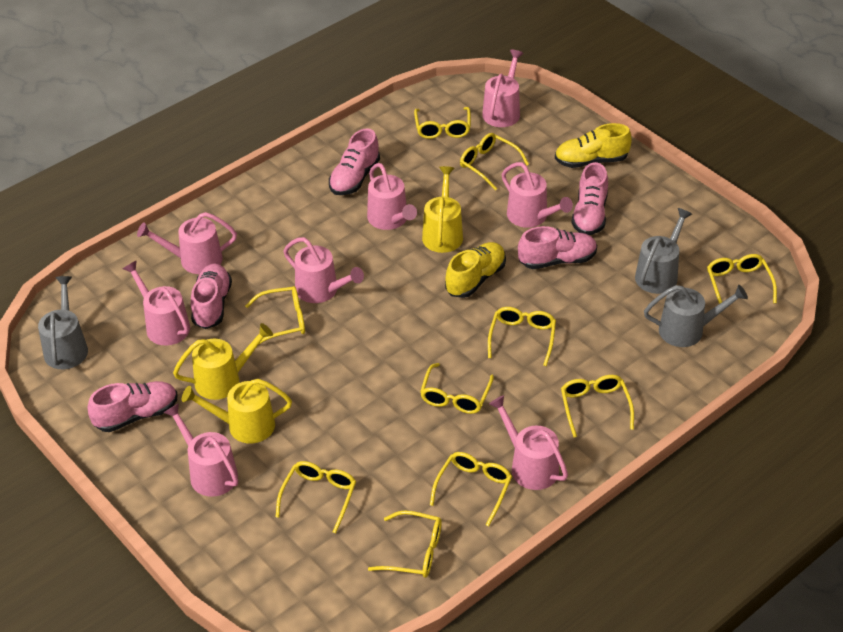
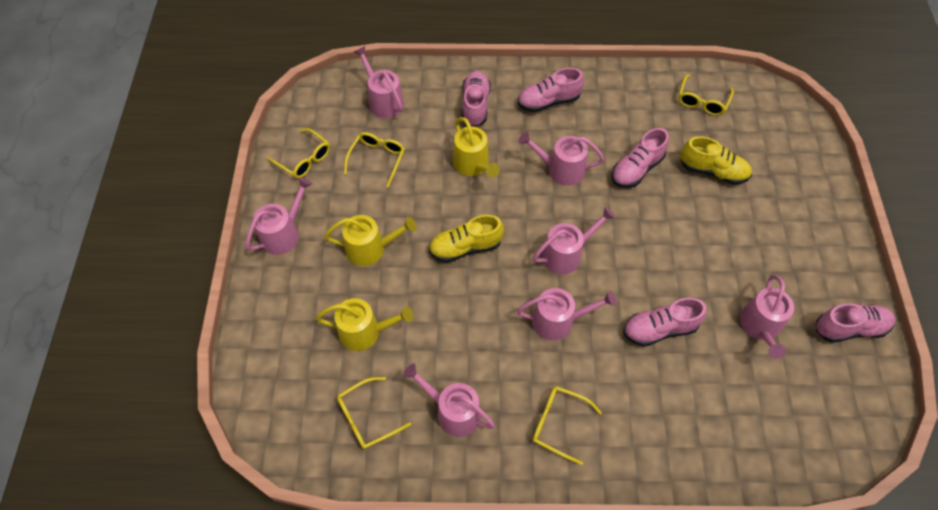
grey watering can: 3 -> 0
pink watering can: 8 -> 7
yellow glasses: 10 -> 5

